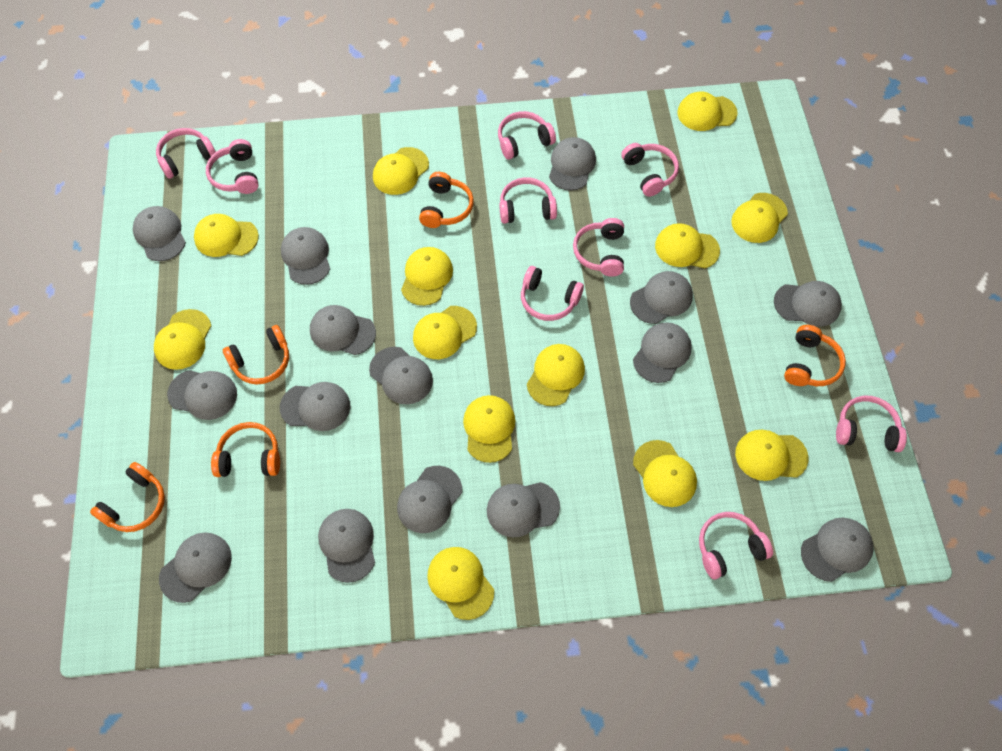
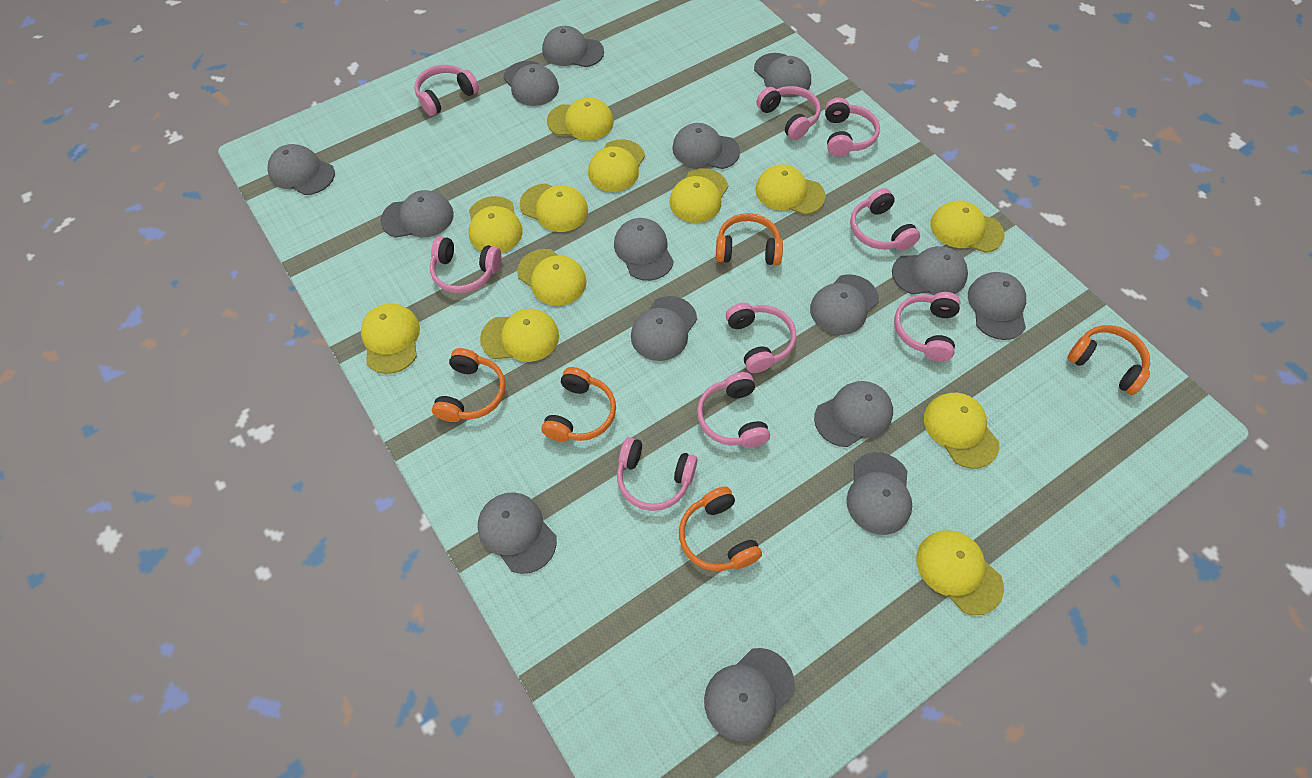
yellow cap: 13 -> 12

